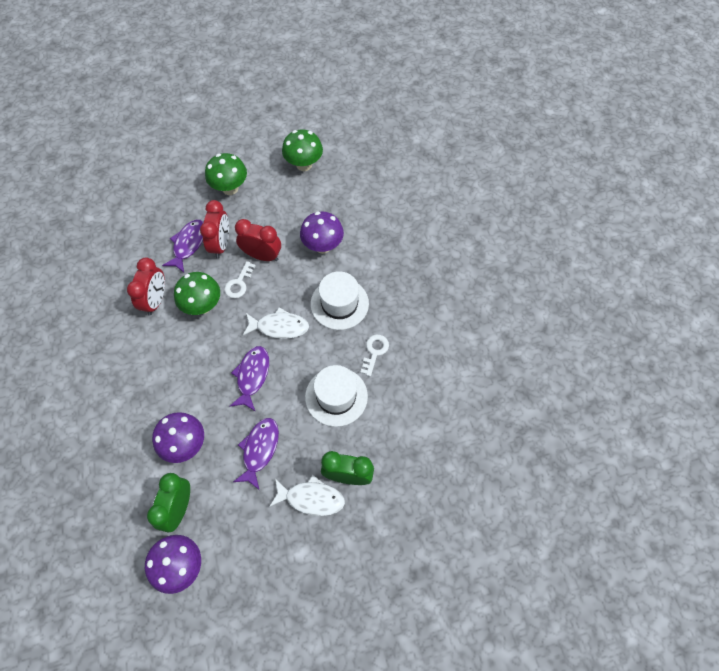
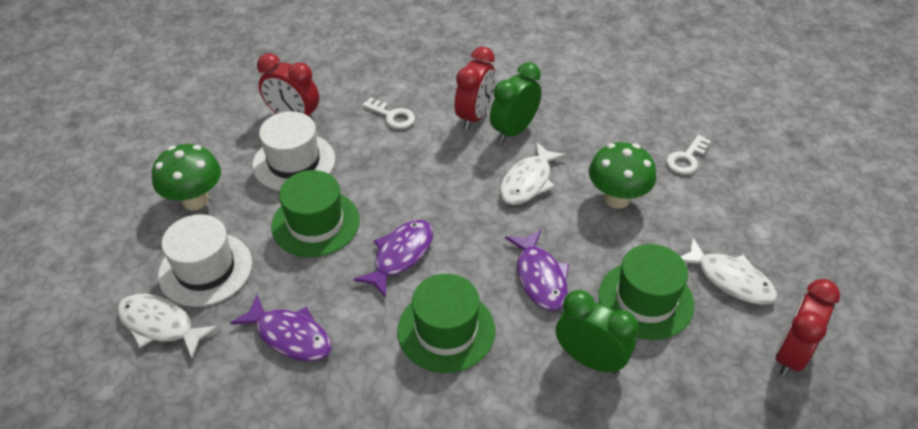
green hat: 0 -> 3
green mushroom: 3 -> 2
purple mushroom: 3 -> 0
white fish: 2 -> 3

